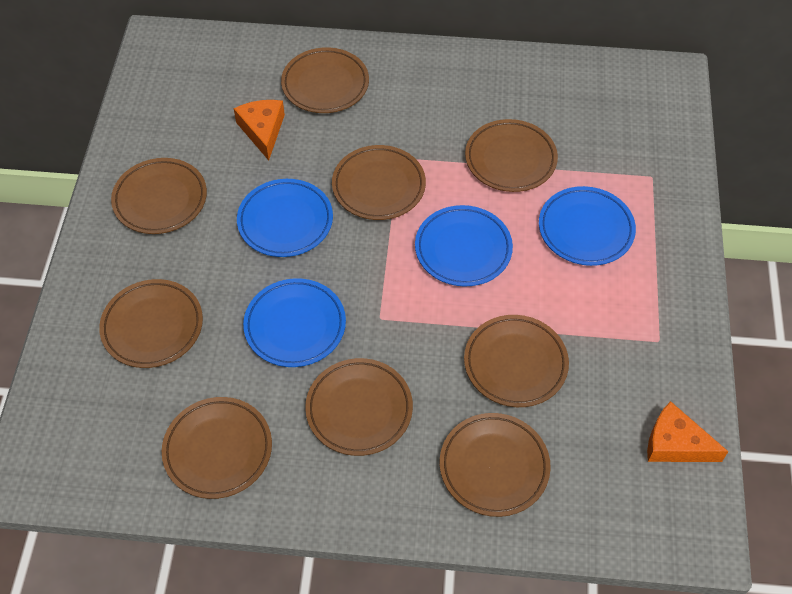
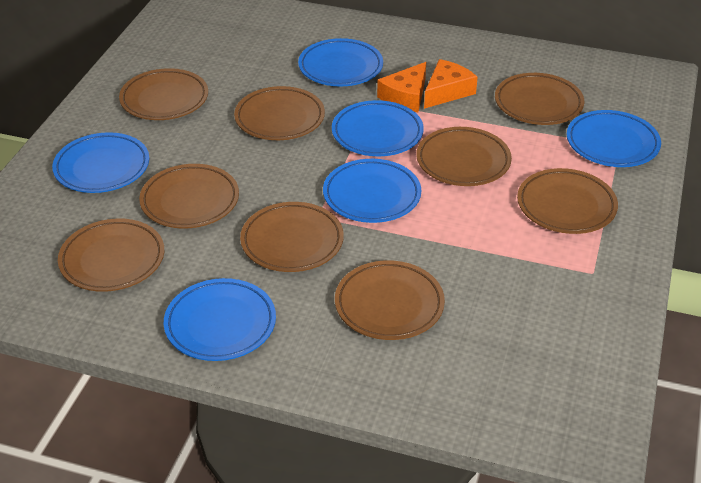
blue plate: 4 -> 6

